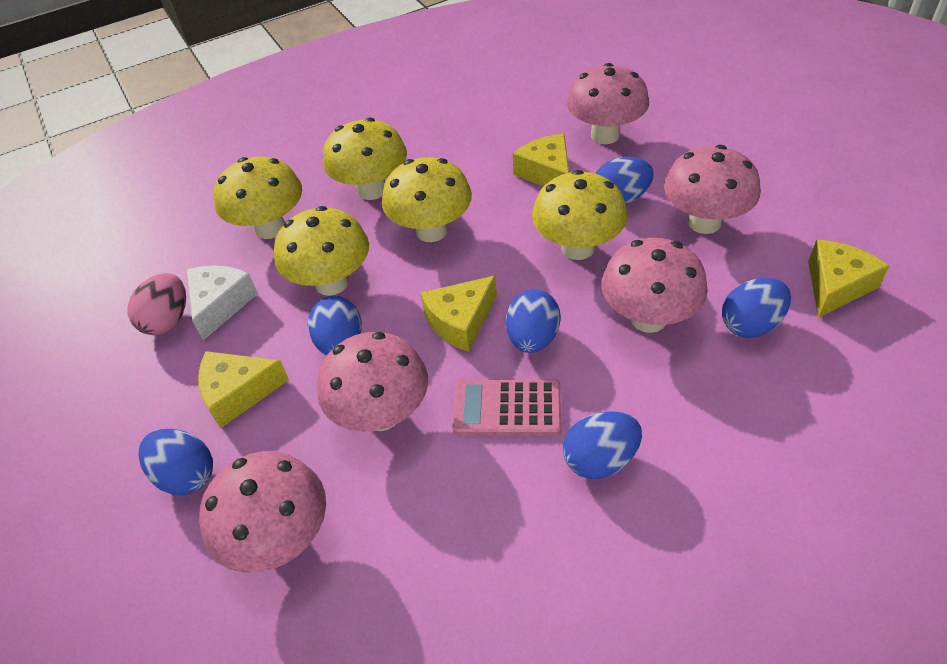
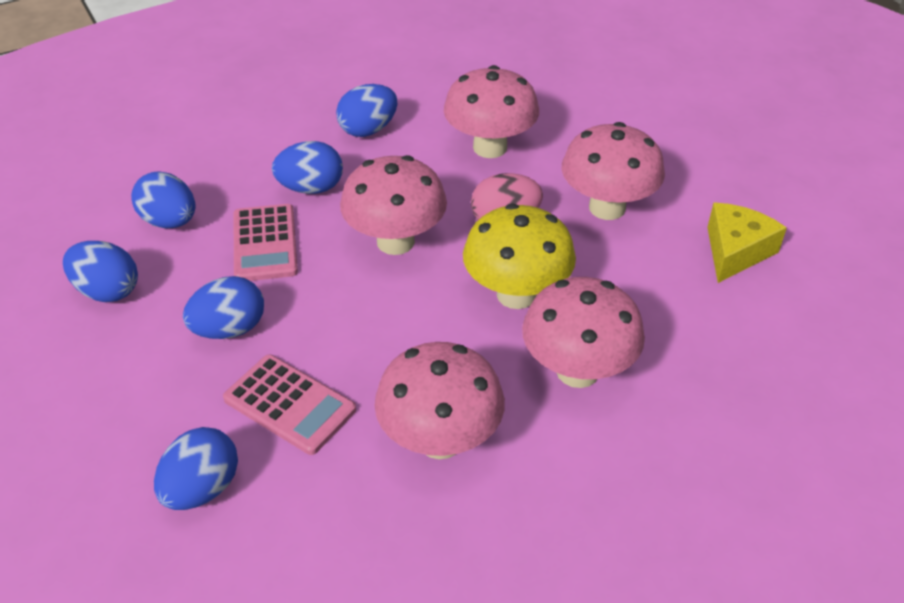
pink calculator: 1 -> 2
white cheese: 1 -> 0
yellow cheese: 4 -> 1
yellow mushroom: 5 -> 1

